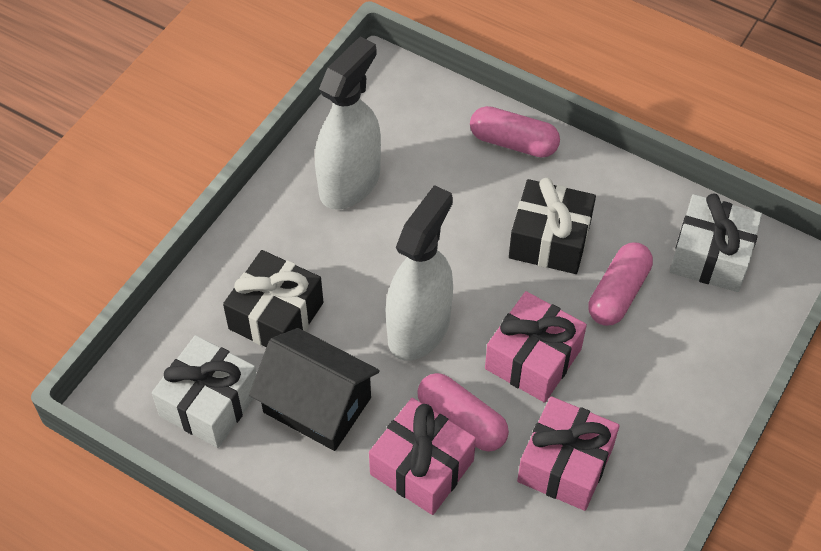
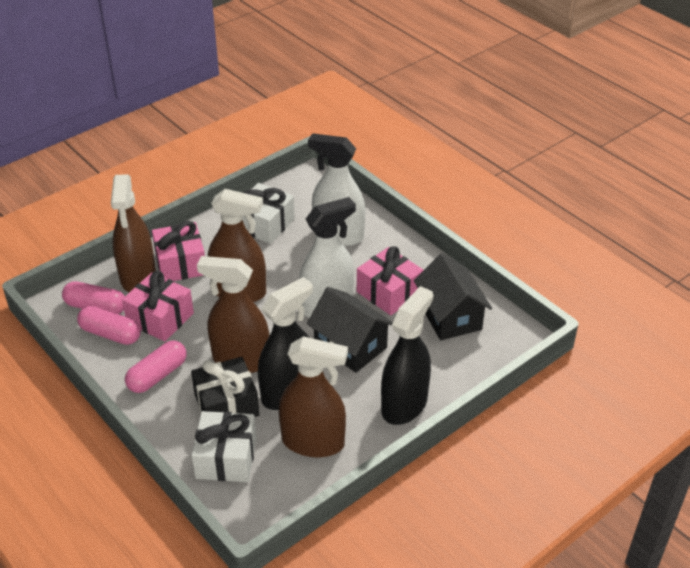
black gift: 2 -> 1
black house: 1 -> 2
black spray bottle: 0 -> 2
brown spray bottle: 0 -> 4

